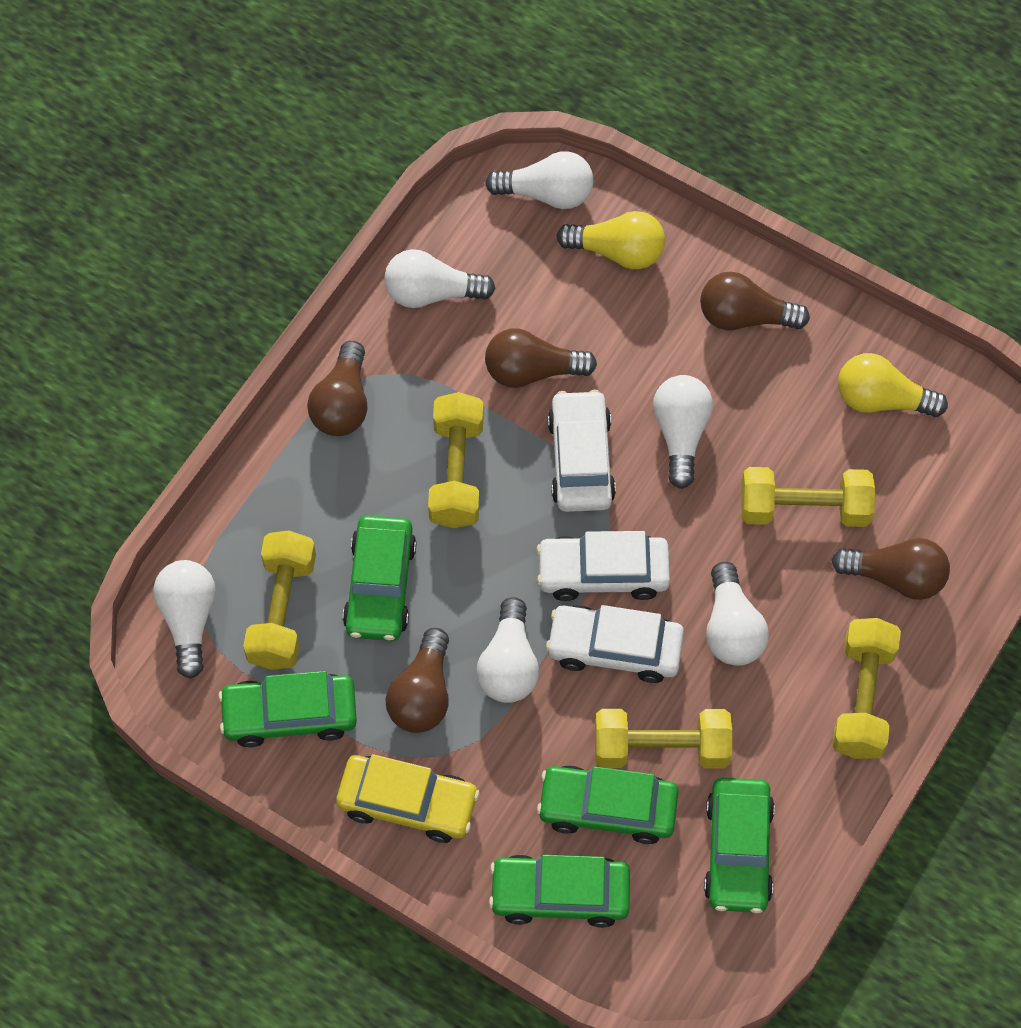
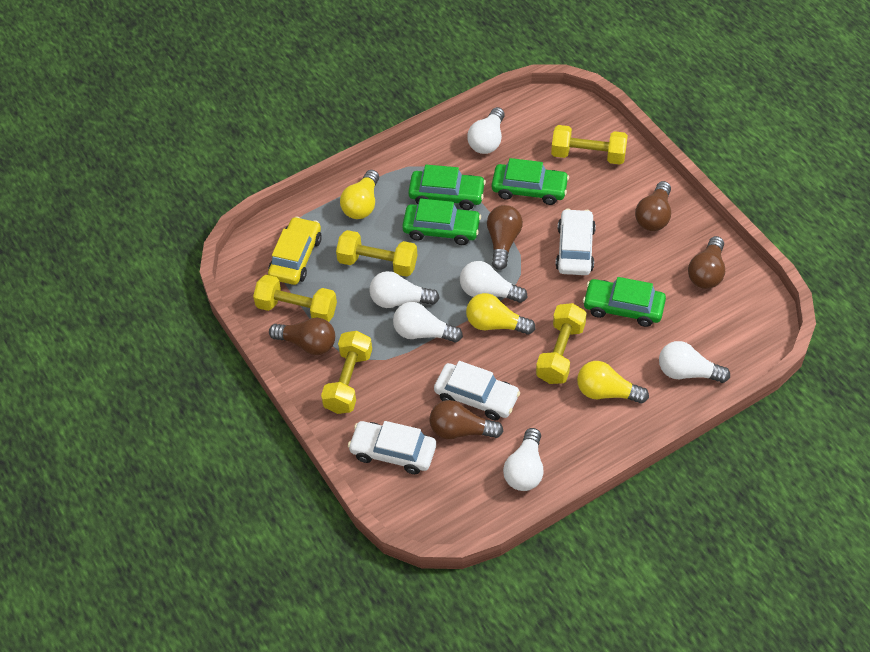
green car: 5 -> 4
yellow light bulb: 2 -> 3

